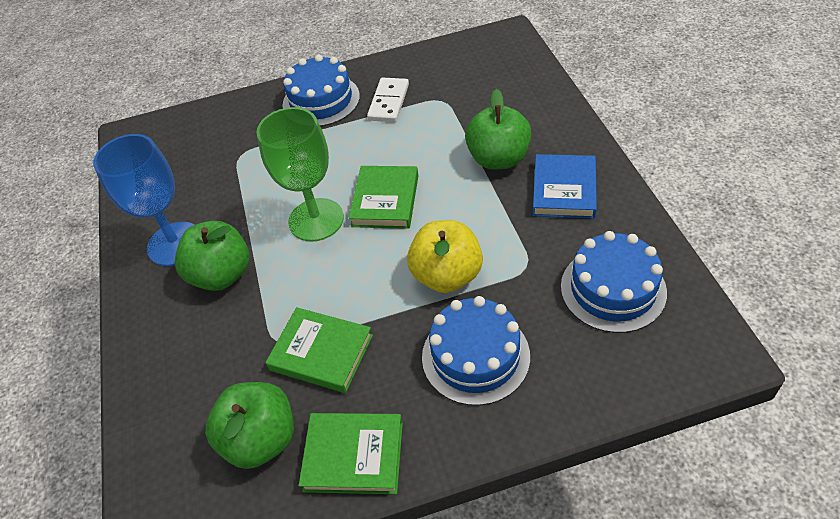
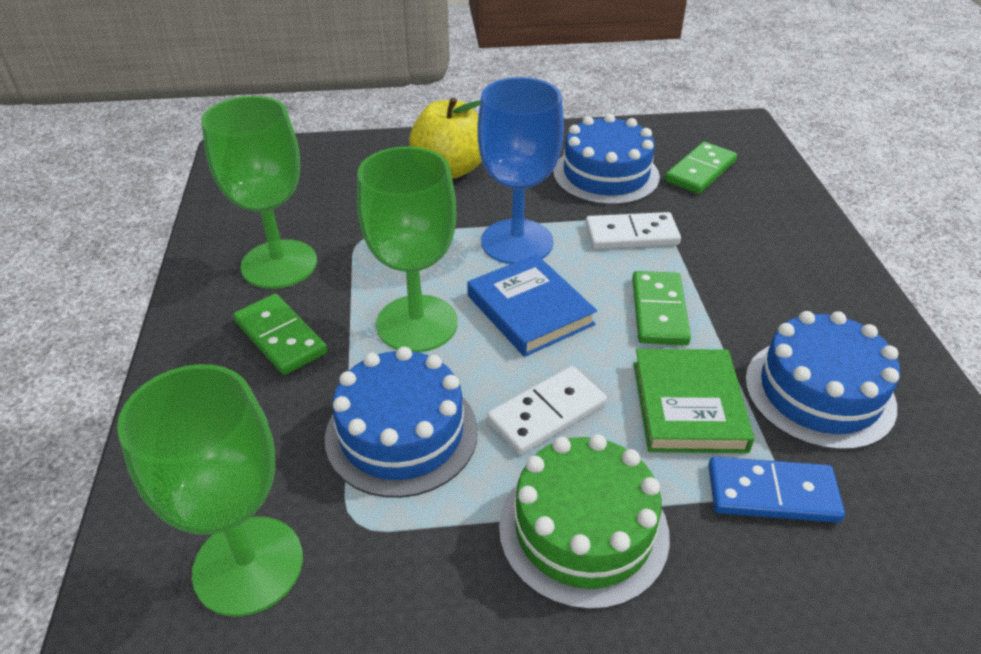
blue domino: 0 -> 1
green apple: 3 -> 0
green book: 3 -> 1
green cake: 0 -> 1
green domino: 0 -> 3
green goblet: 1 -> 3
white domino: 1 -> 2

